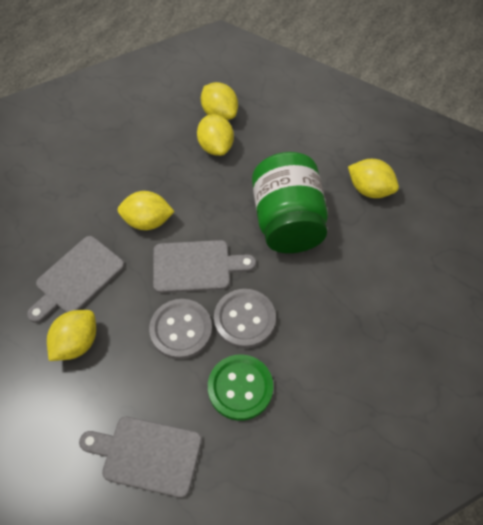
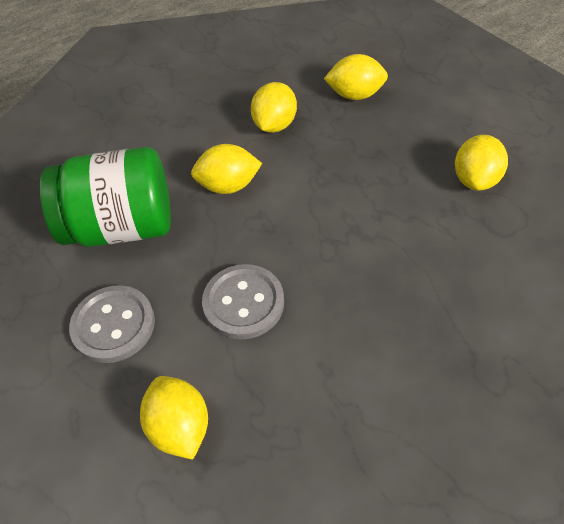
green button: 1 -> 0
grey cutting board: 3 -> 0

